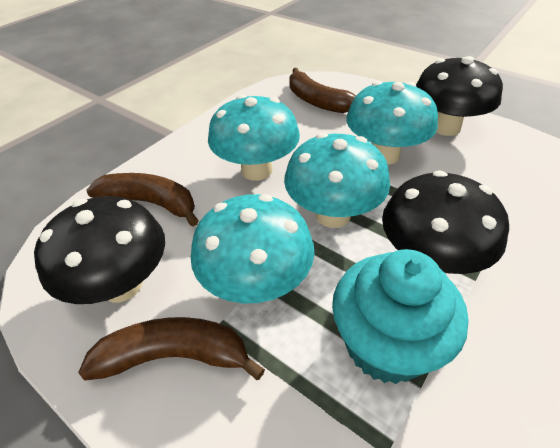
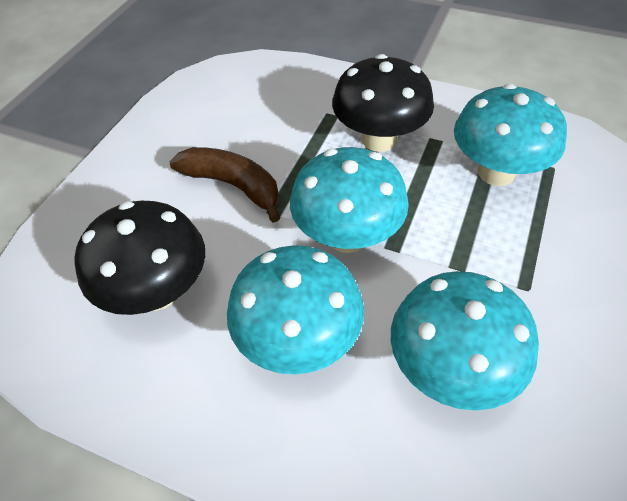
black mushroom: 3 -> 2
brown banana: 3 -> 1
turquoise cupcake: 1 -> 0

